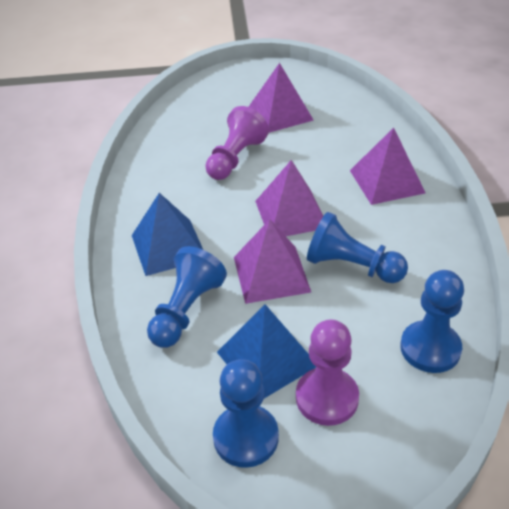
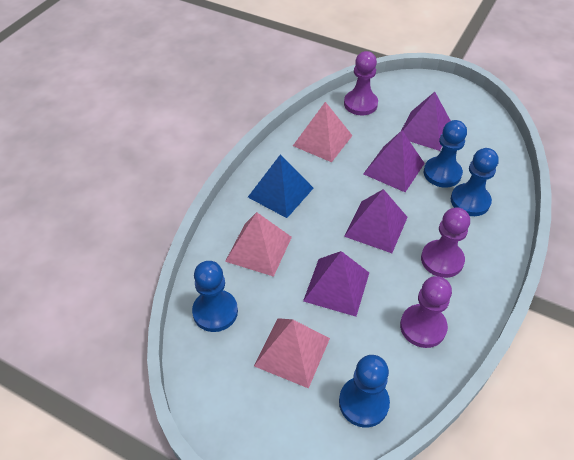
blue pyramid: 2 -> 1
pink pyramid: 0 -> 3
purple pawn: 2 -> 3

